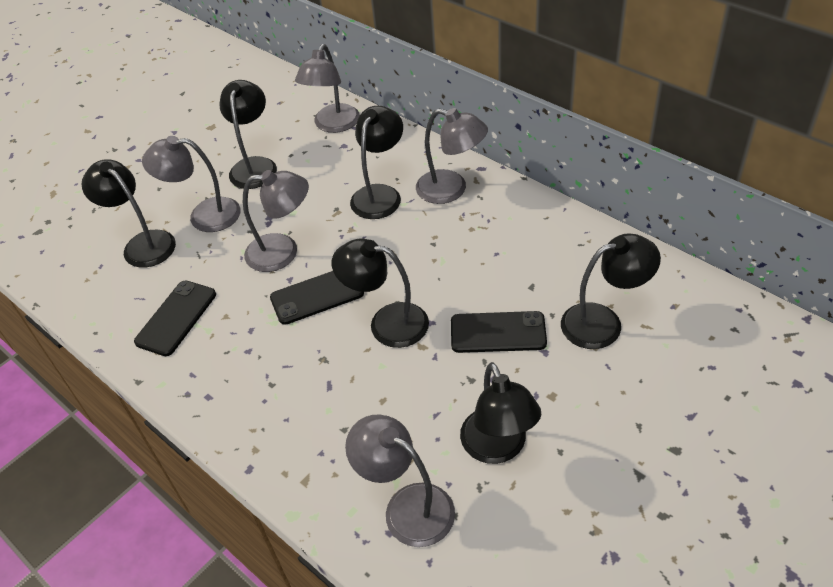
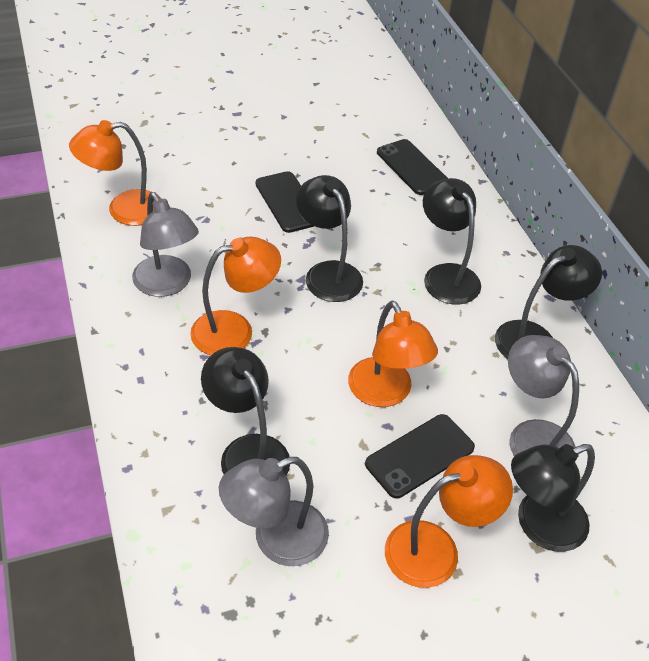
black lamp: 6 -> 5
grey lamp: 5 -> 3
orange lamp: 0 -> 4

